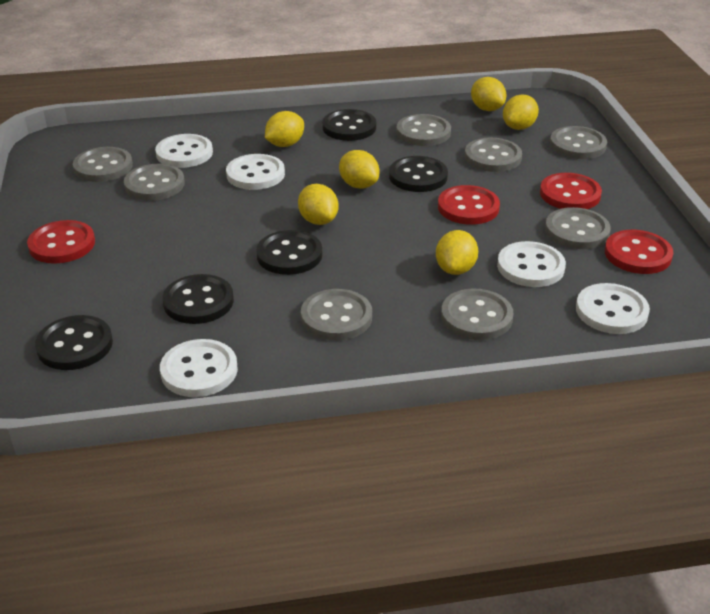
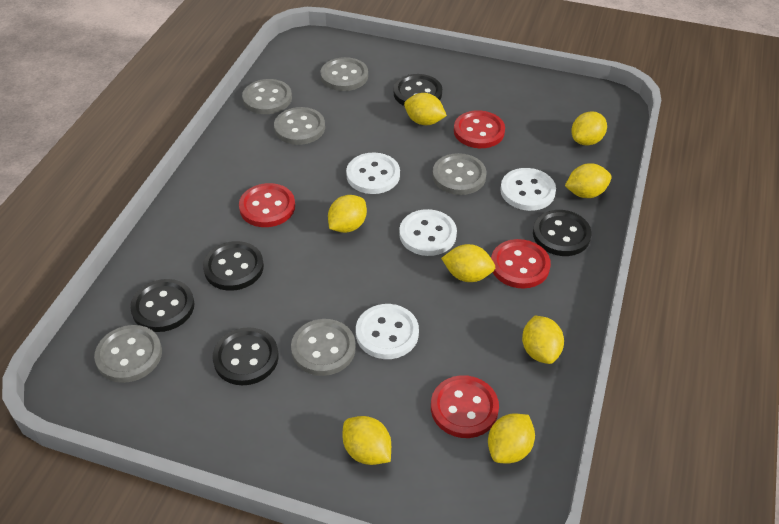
grey button: 8 -> 6
white button: 5 -> 4
yellow lemon: 6 -> 8

